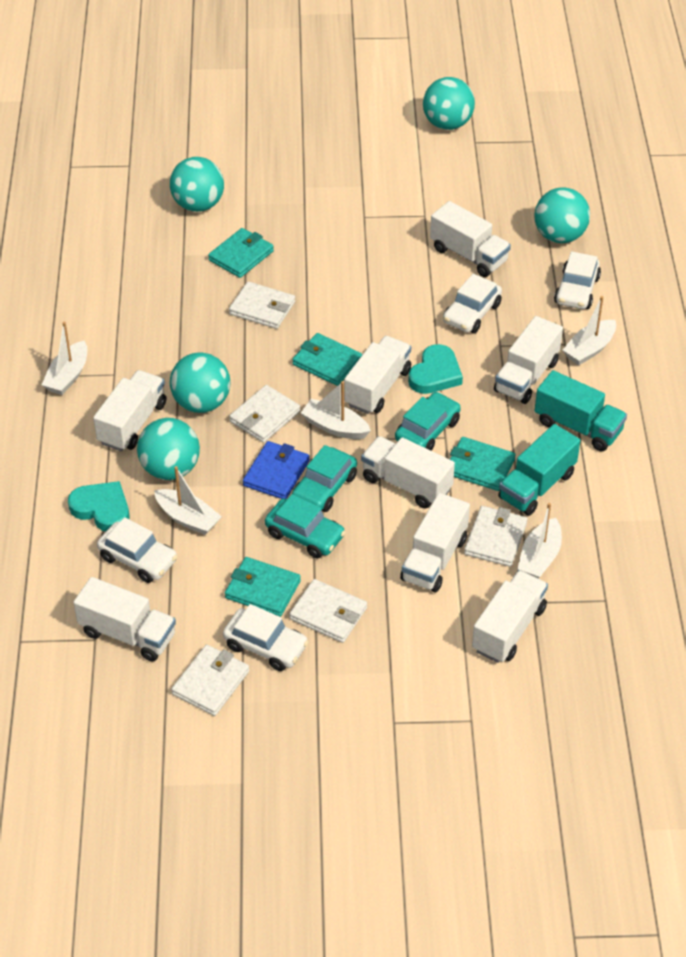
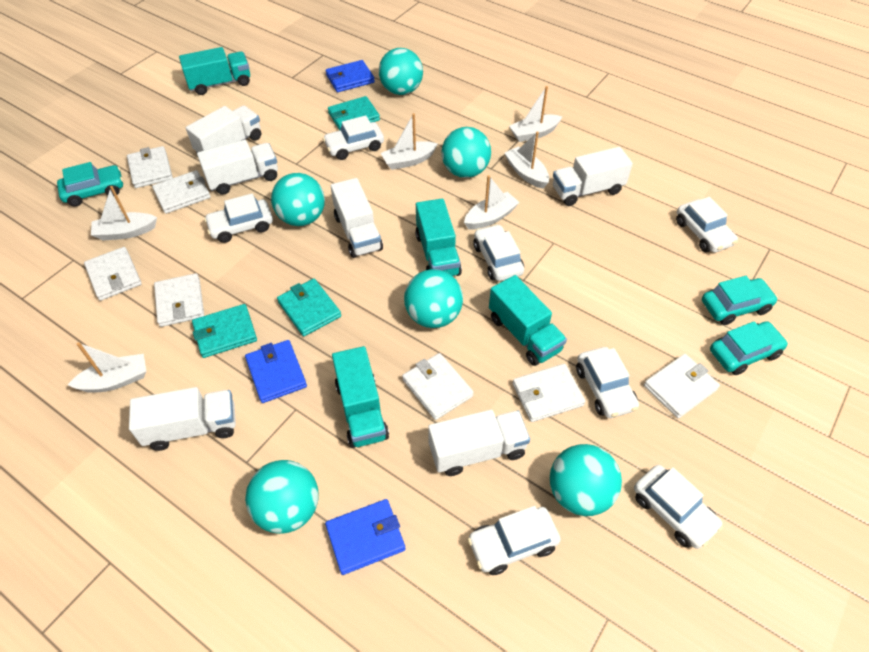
blue wallet: 1 -> 3
turquoise ball: 5 -> 6
turquoise heart: 2 -> 0
turquoise truck: 2 -> 4
turquoise wallet: 4 -> 3
white boat: 5 -> 6
white car: 4 -> 7
white truck: 8 -> 6
white wallet: 5 -> 7

